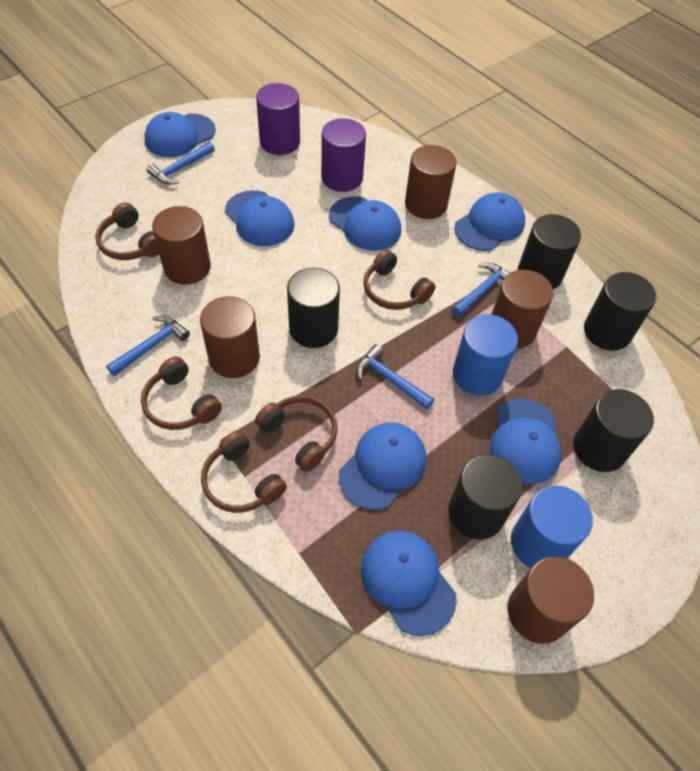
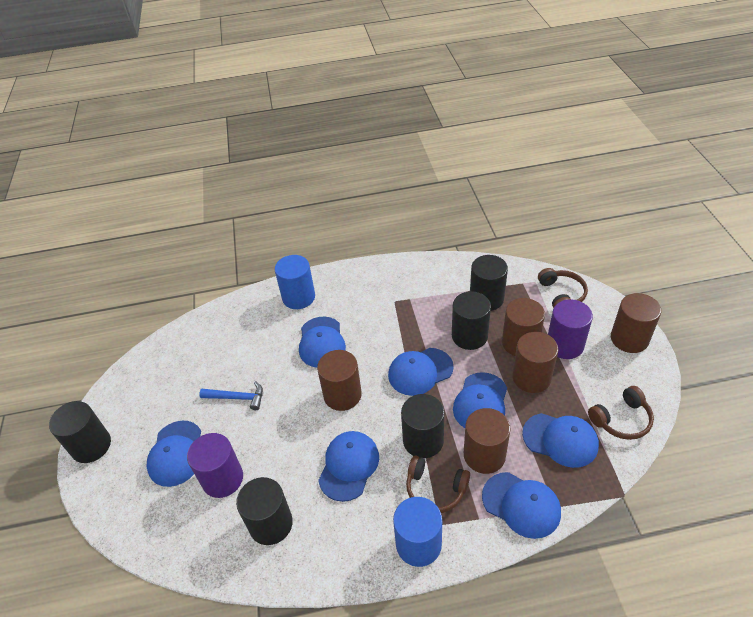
blue hammer: 4 -> 1
brown headphones: 5 -> 3

